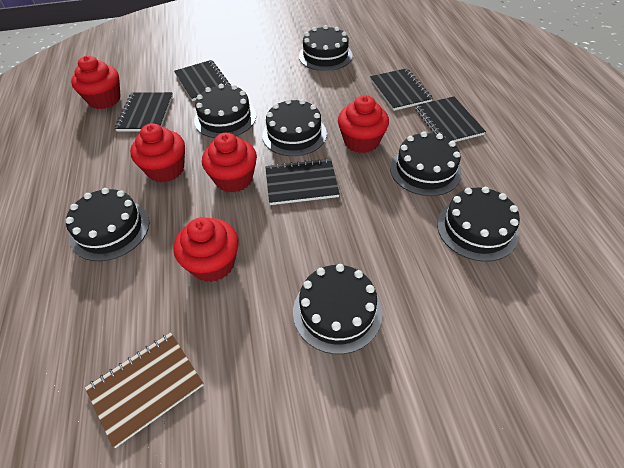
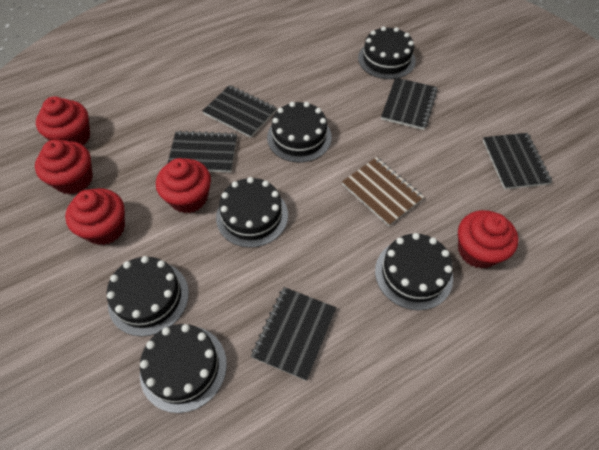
black cake: 7 -> 6

